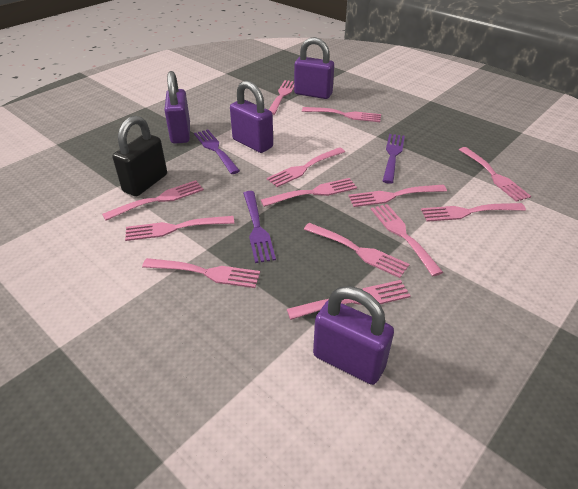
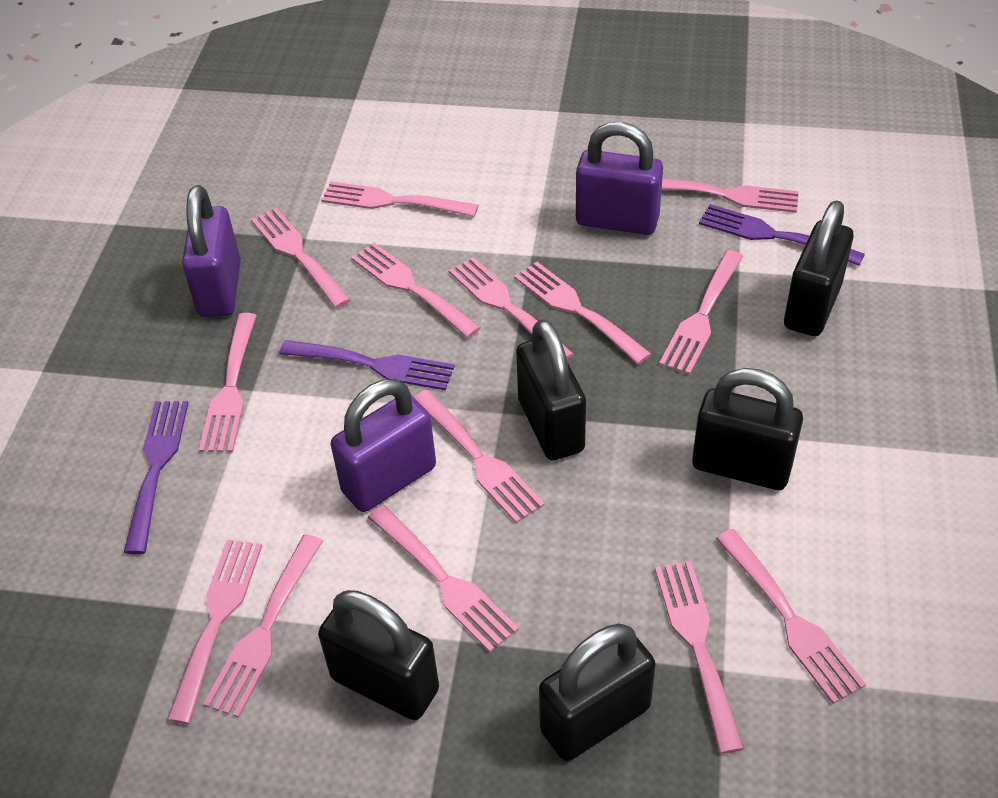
black padlock: 1 -> 5
pink fork: 13 -> 14
purple padlock: 4 -> 3

